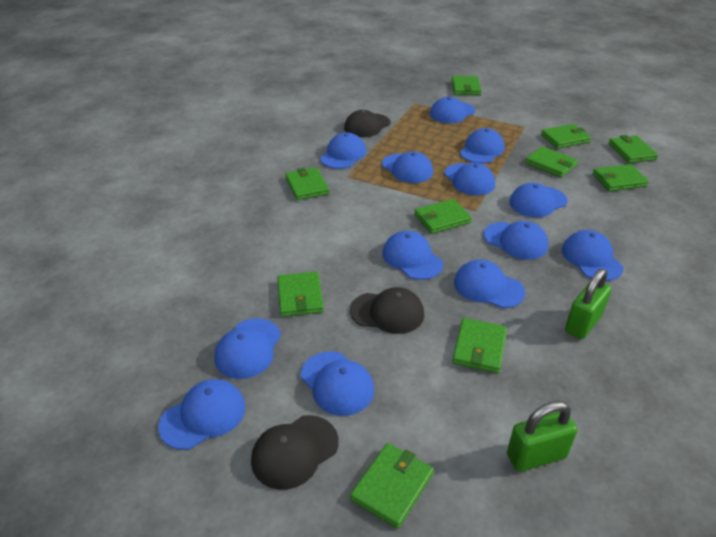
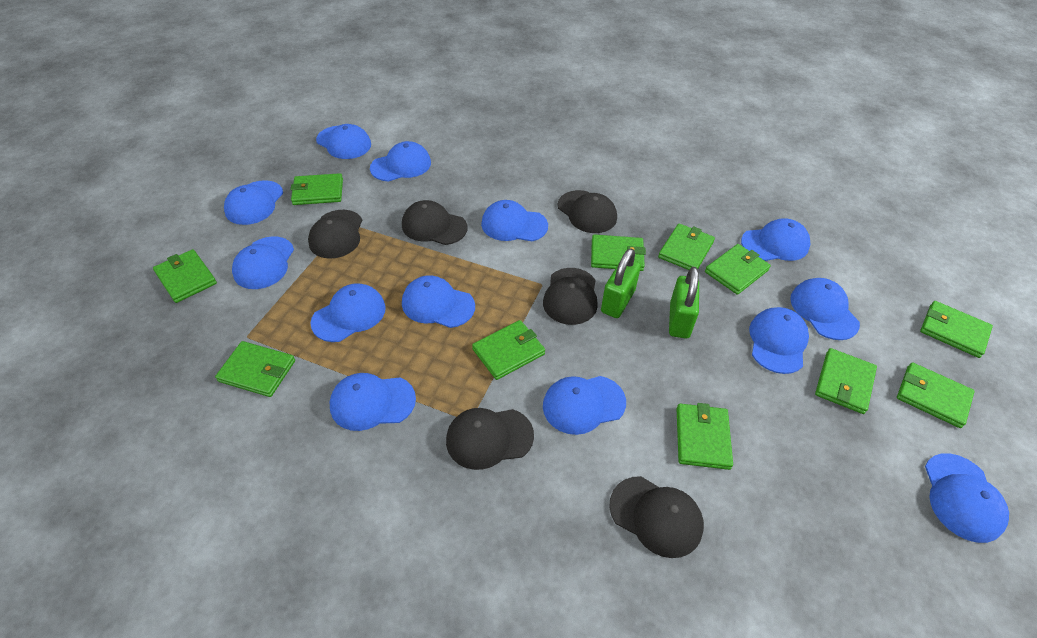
black cap: 3 -> 6
green wallet: 10 -> 11

